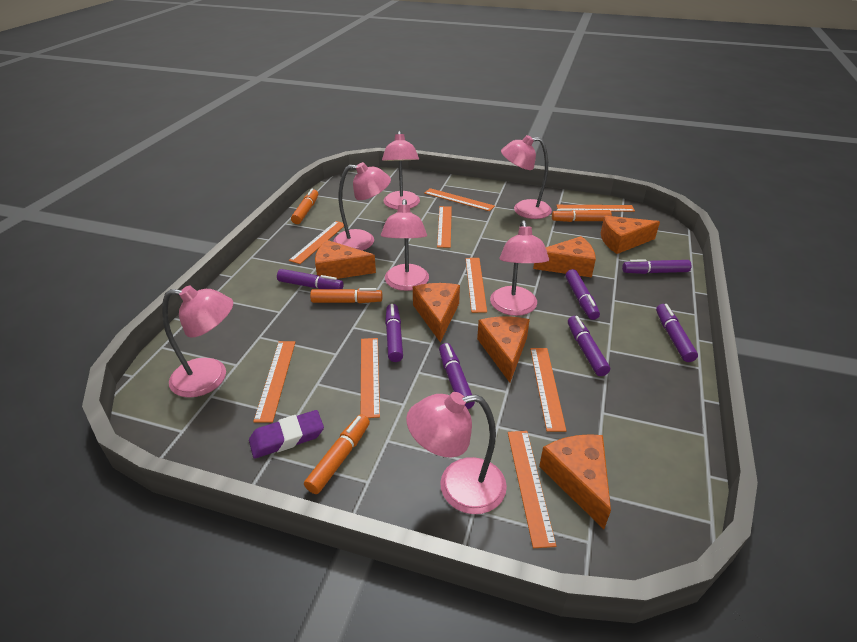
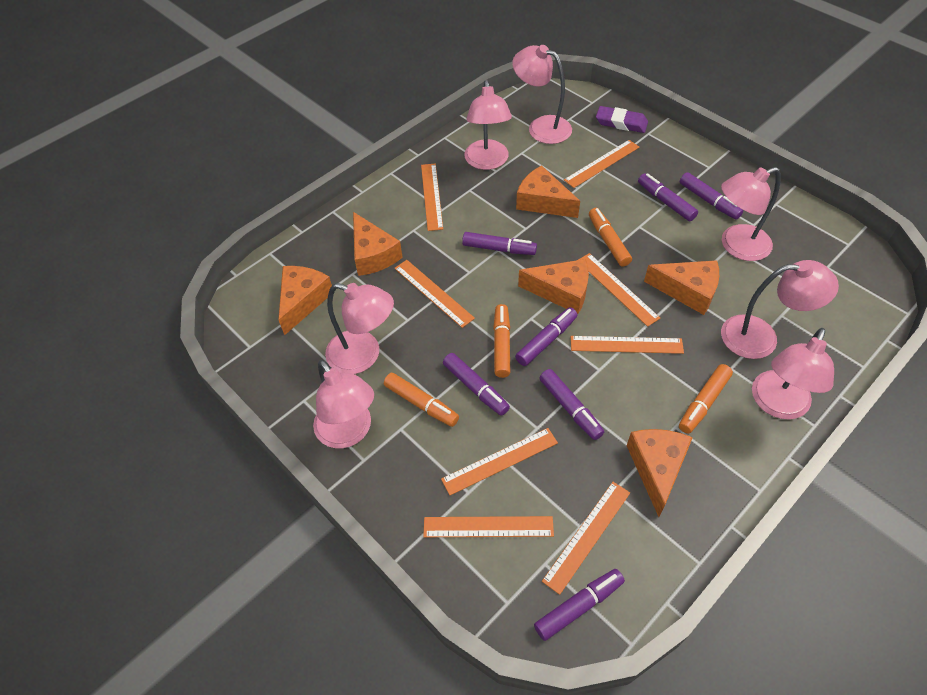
orange ruler: 9 -> 8

